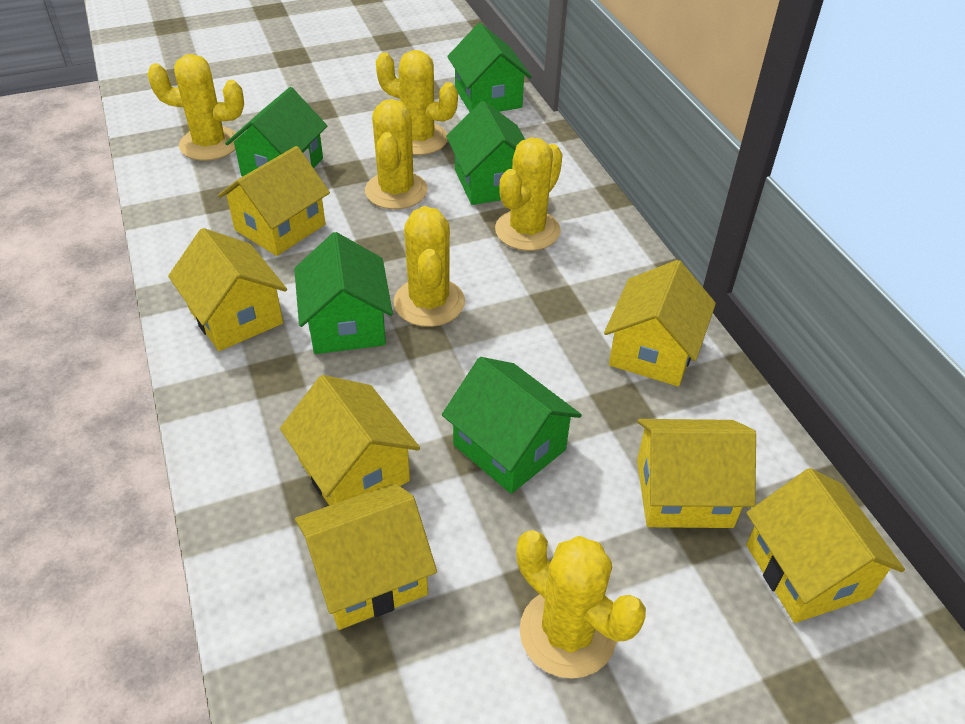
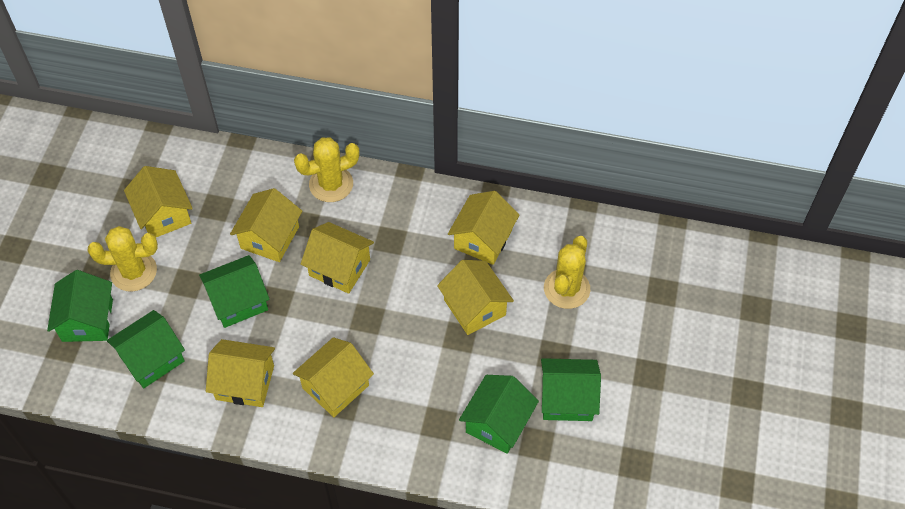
yellow cactus: 6 -> 3

